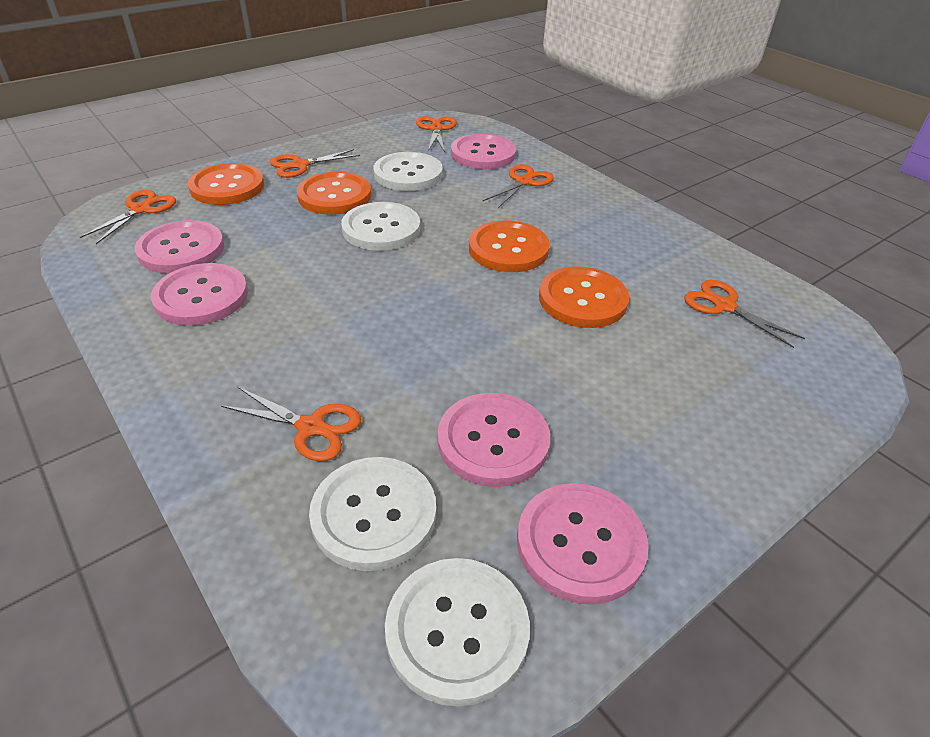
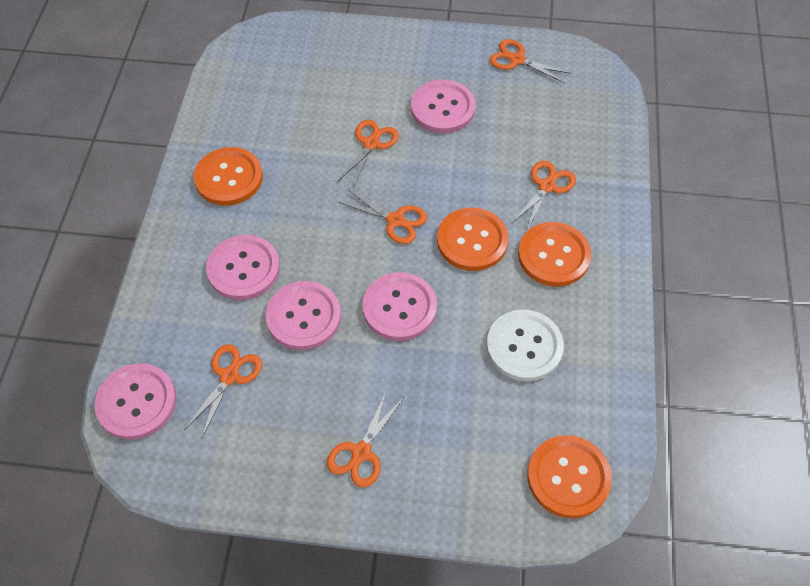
white button: 4 -> 1

